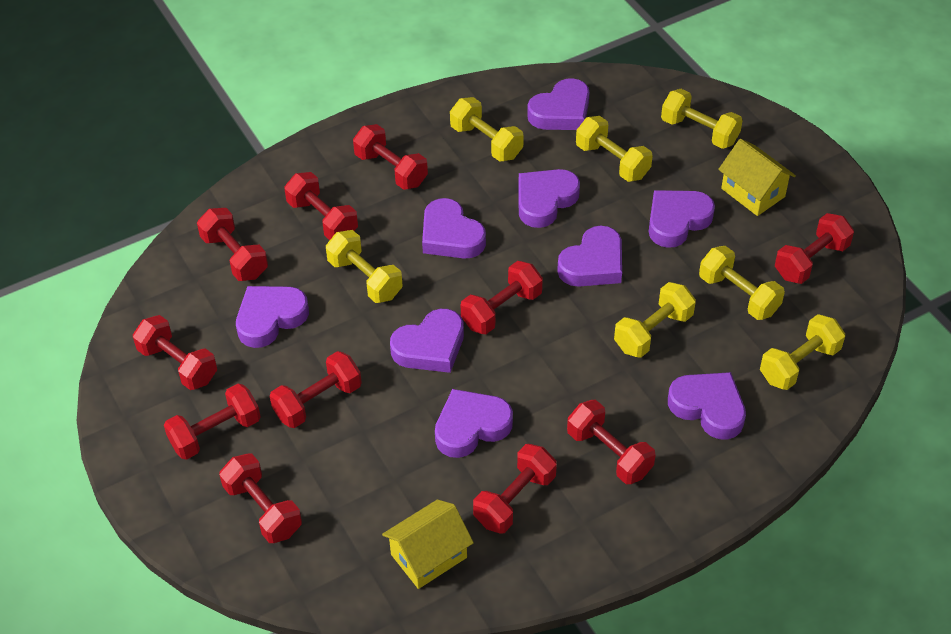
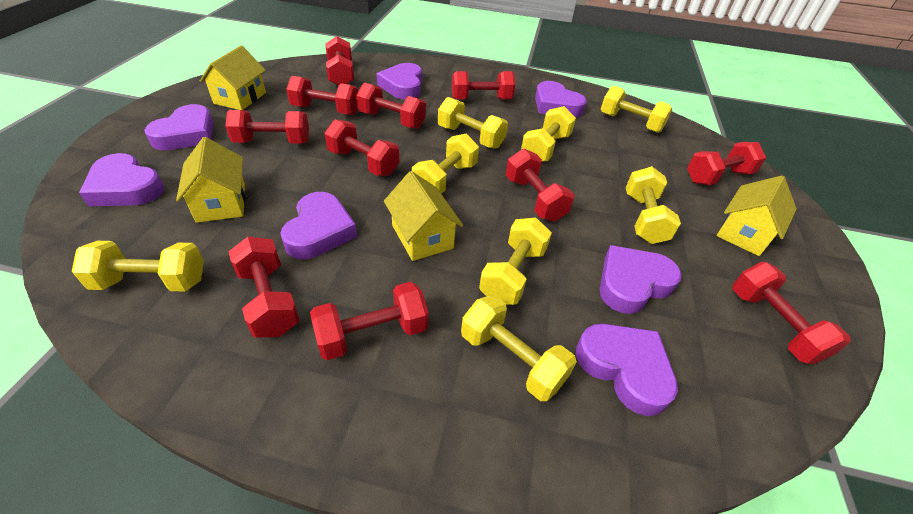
purple heart: 9 -> 7
yellow dumbbell: 7 -> 8
yellow house: 2 -> 4

